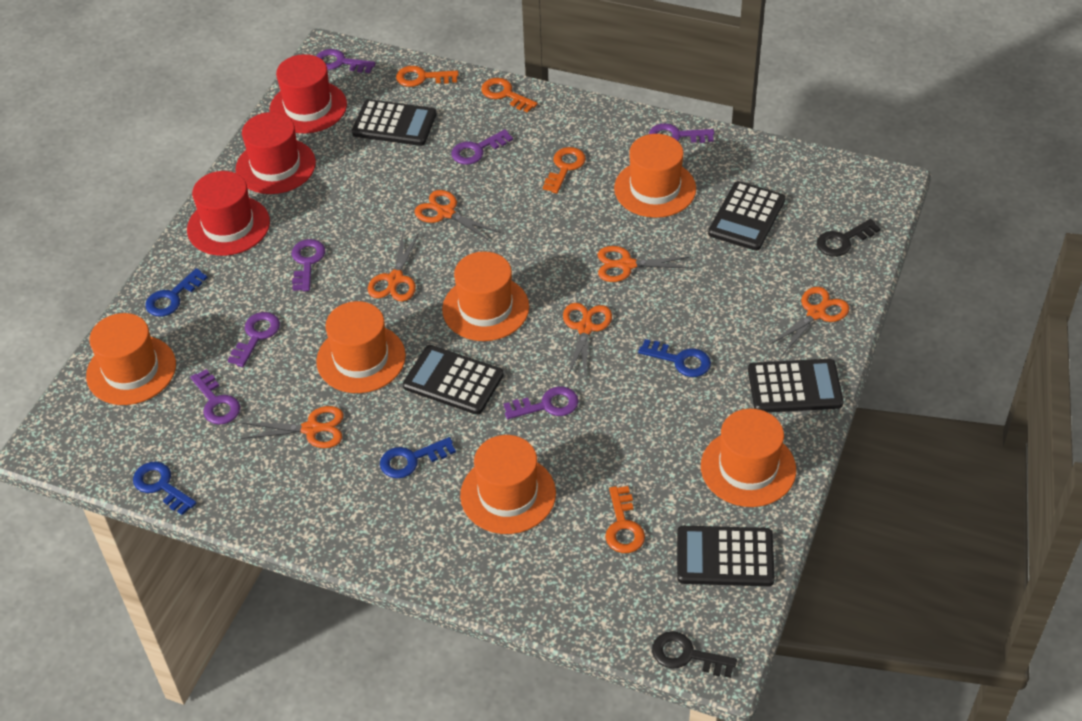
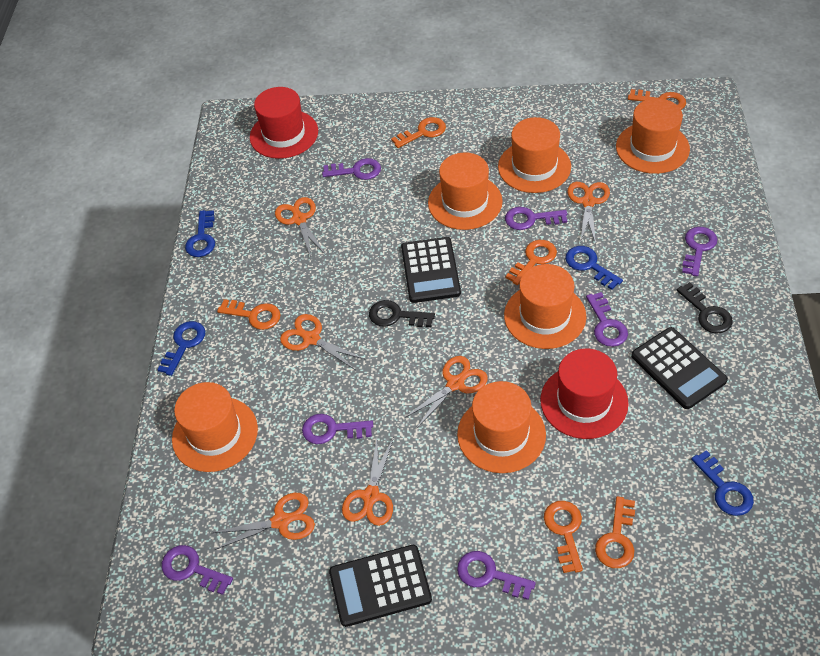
black calculator: 5 -> 3
orange key: 4 -> 6
red hat: 3 -> 2

